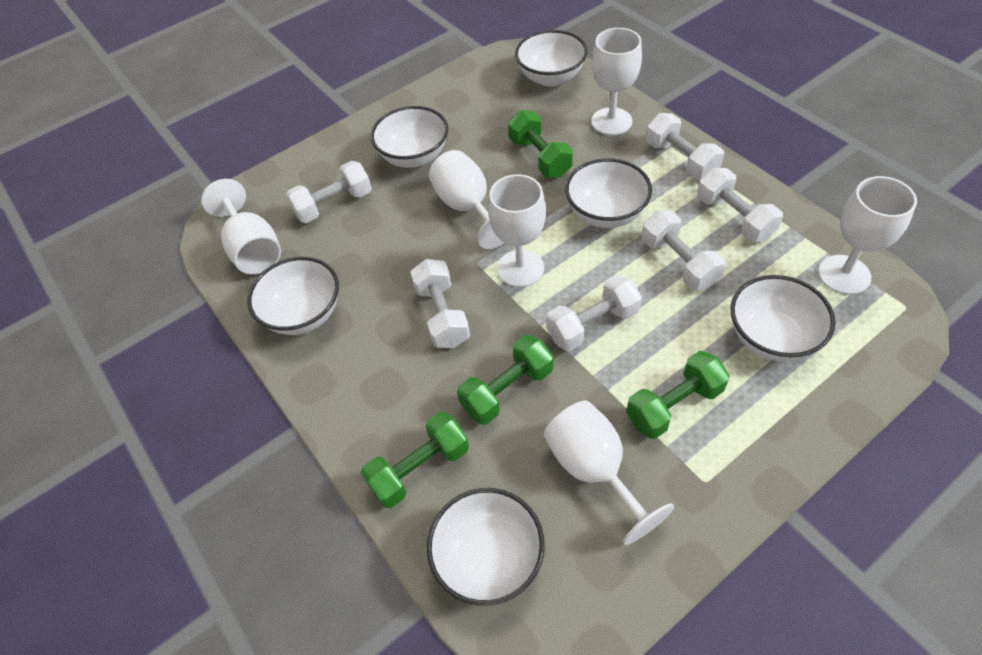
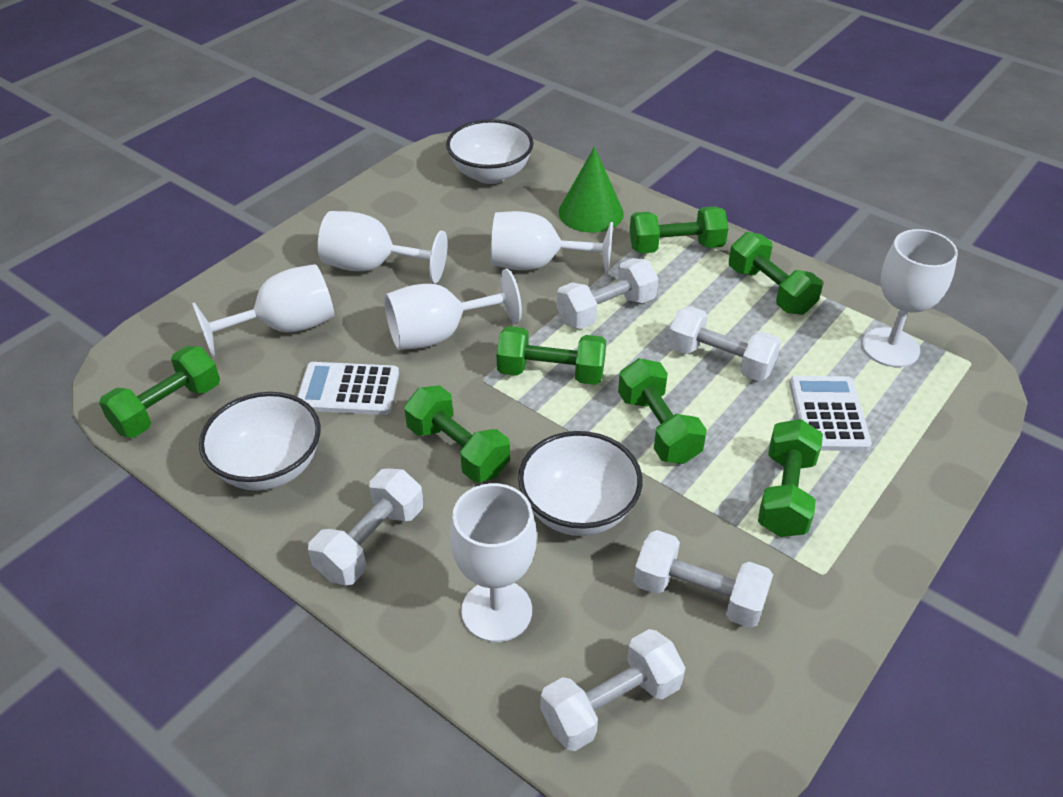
green cone: 0 -> 1
green dumbbell: 4 -> 7
white bowl: 6 -> 3
white calculator: 0 -> 2
white dumbbell: 6 -> 5

